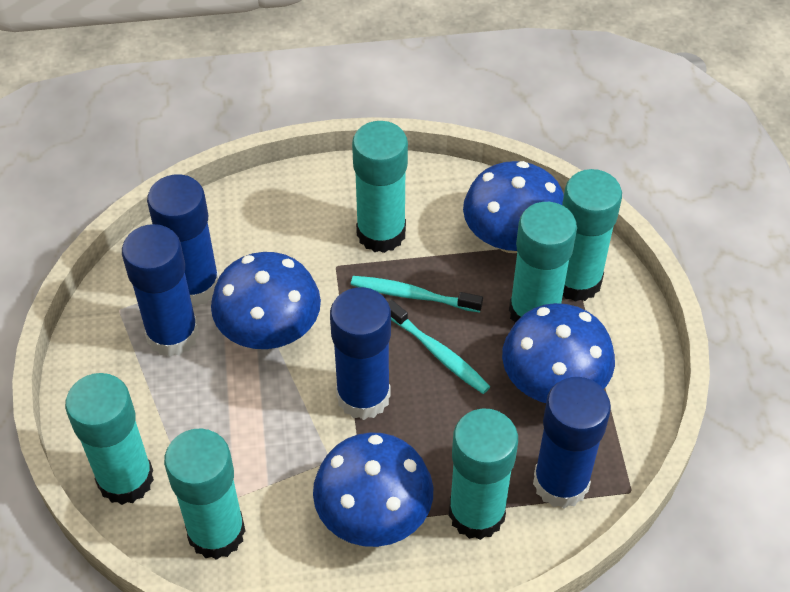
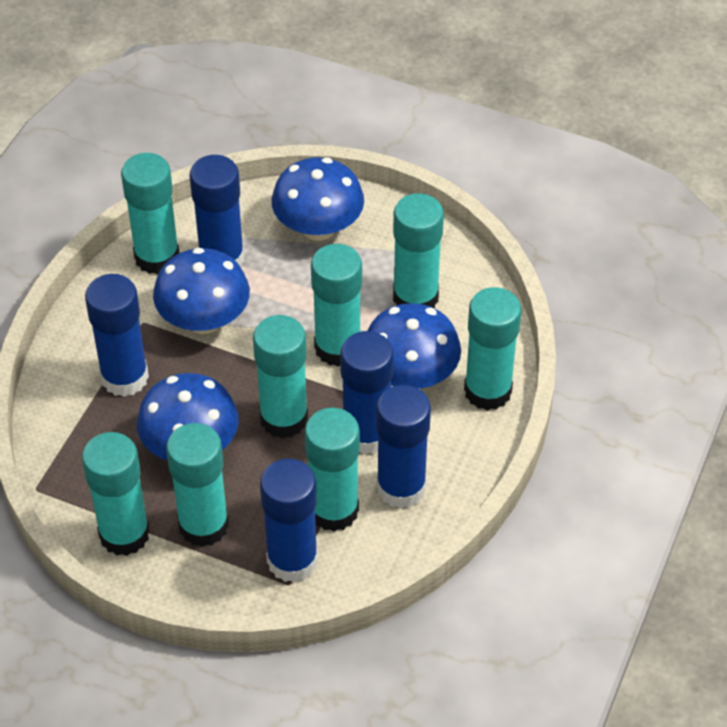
blue glue stick: 4 -> 5
turquoise glue stick: 6 -> 8
turquoise toothbrush: 2 -> 0

